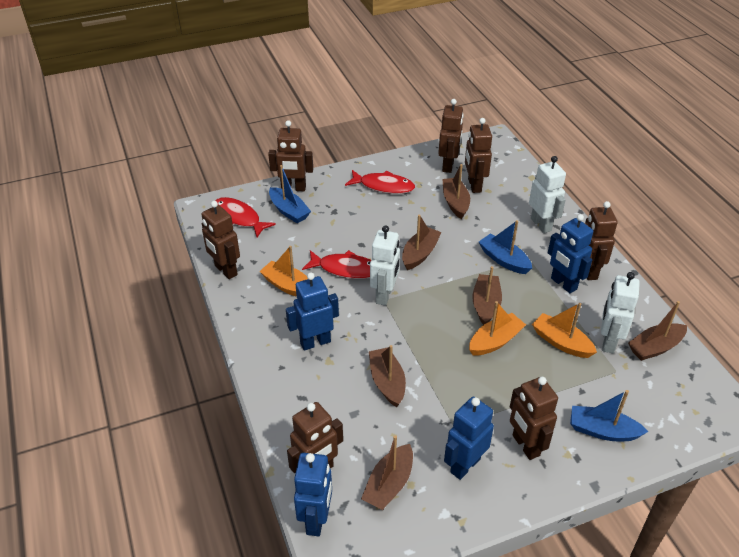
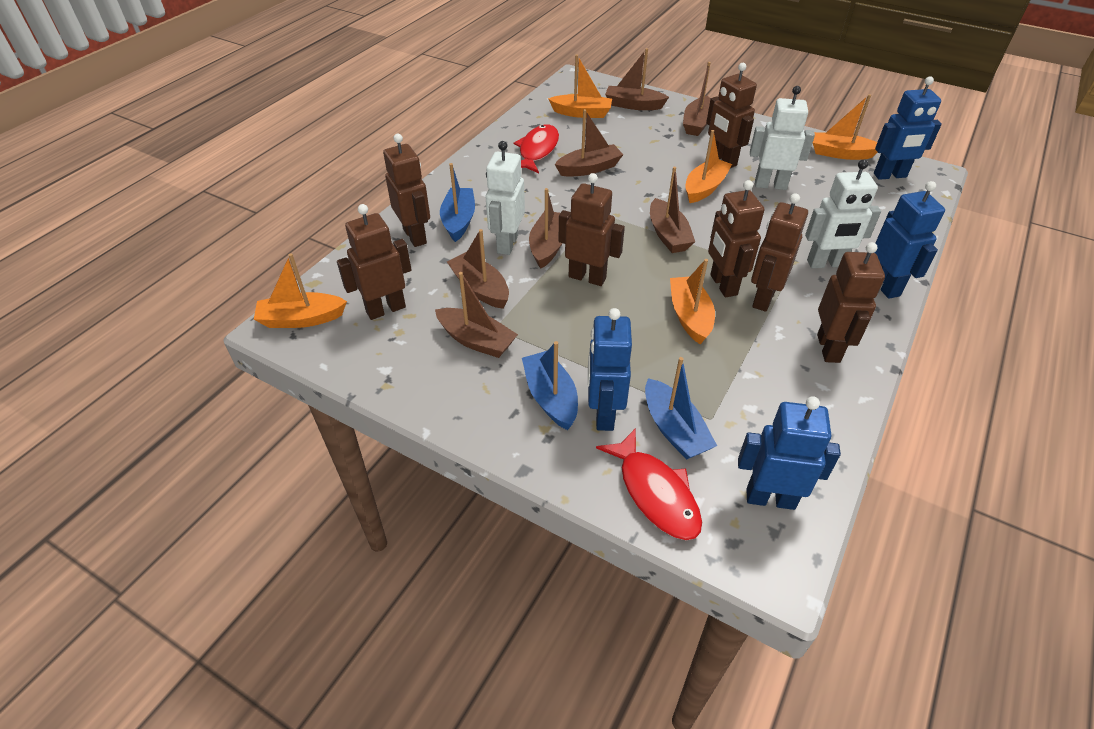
brown boat: 6 -> 7
orange boat: 3 -> 5
red fish: 3 -> 2

